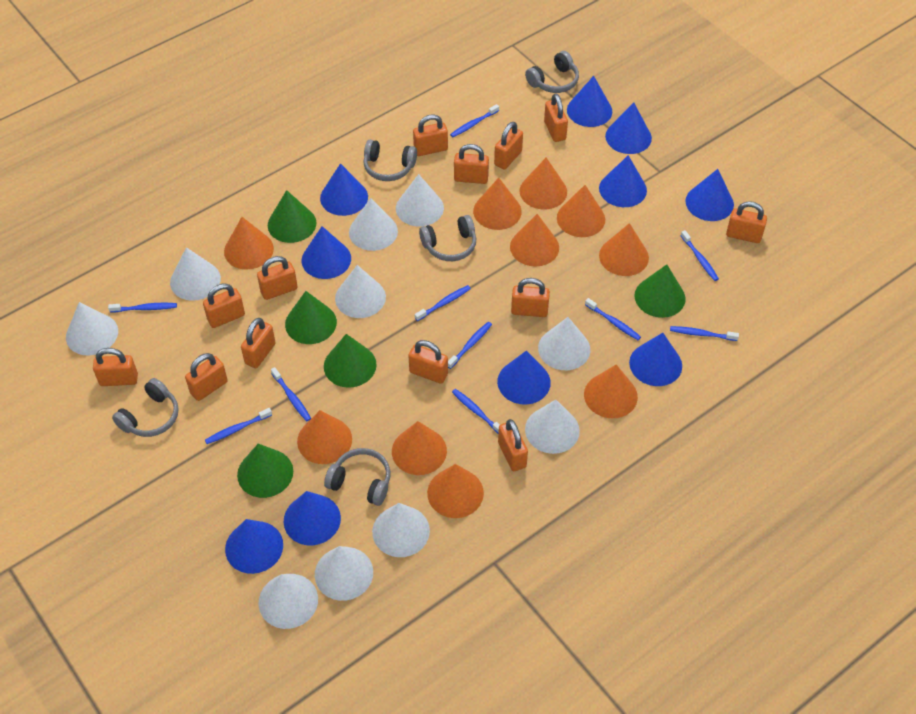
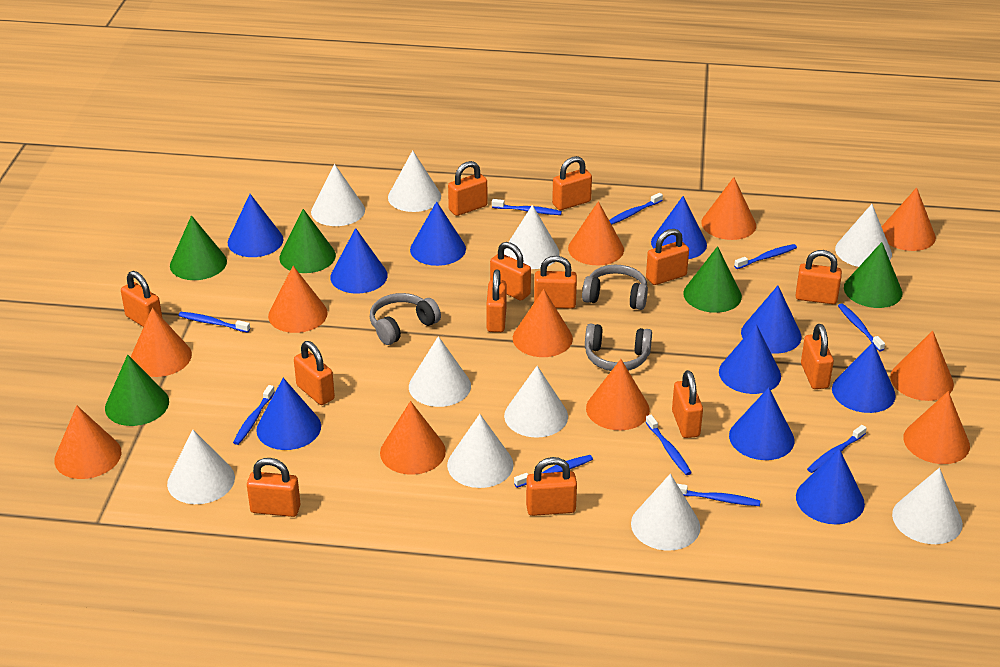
grey headphones: 5 -> 3
orange cone: 10 -> 11

